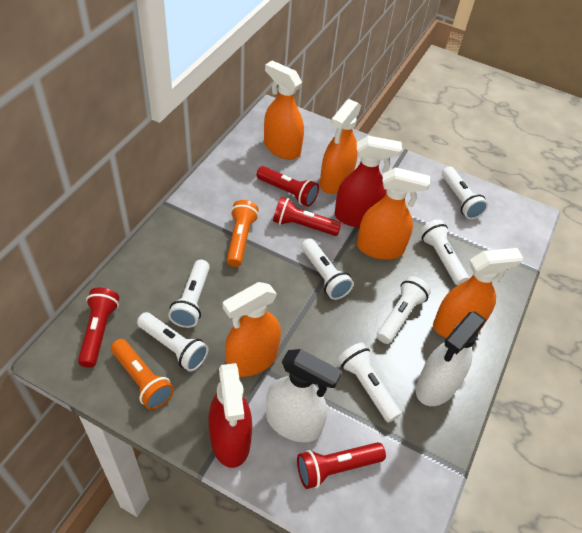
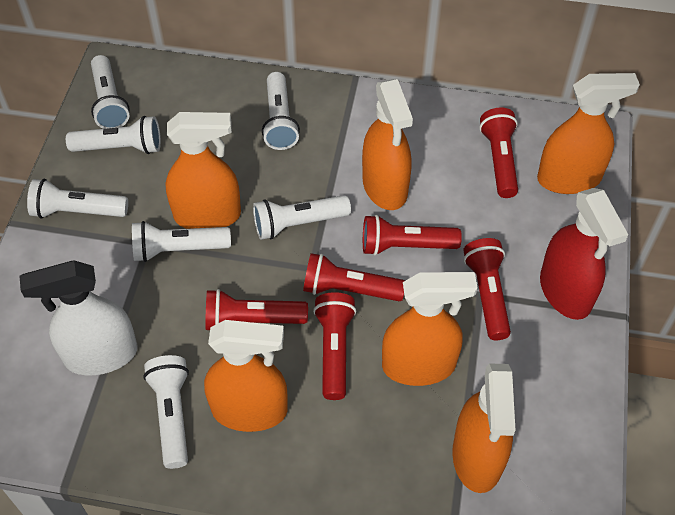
orange flashlight: 2 -> 0
orange spray bottle: 5 -> 6
red flashlight: 4 -> 6
red spray bottle: 2 -> 1
white spray bottle: 2 -> 1

